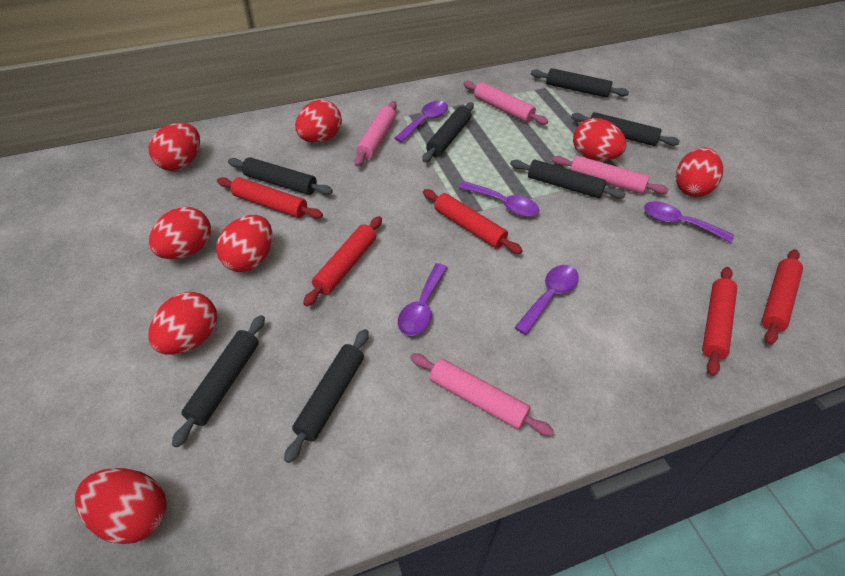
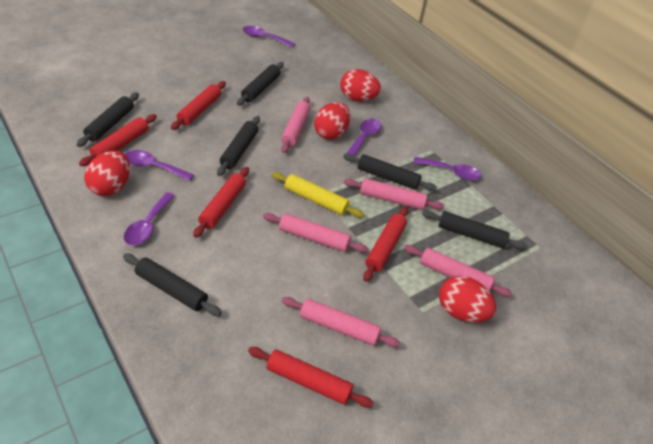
black rolling pin: 7 -> 6
pink rolling pin: 4 -> 5
red egg: 8 -> 4
yellow rolling pin: 0 -> 1

